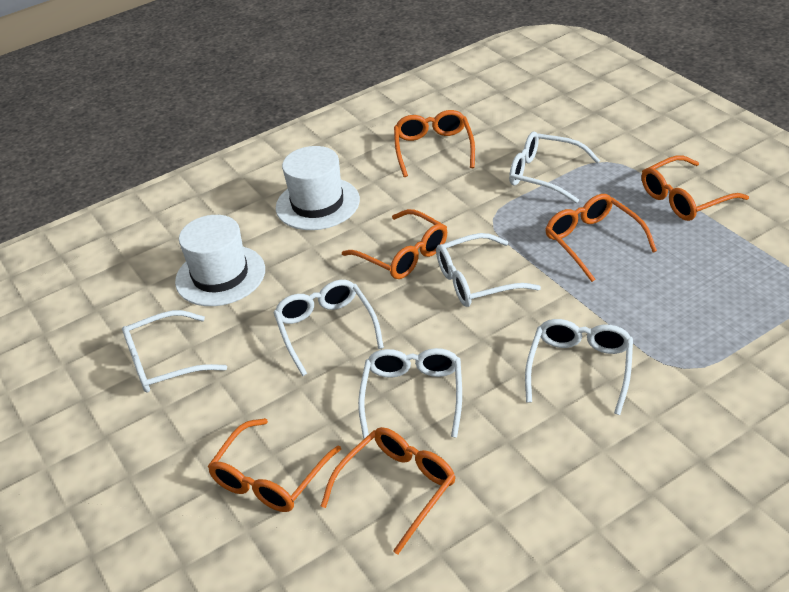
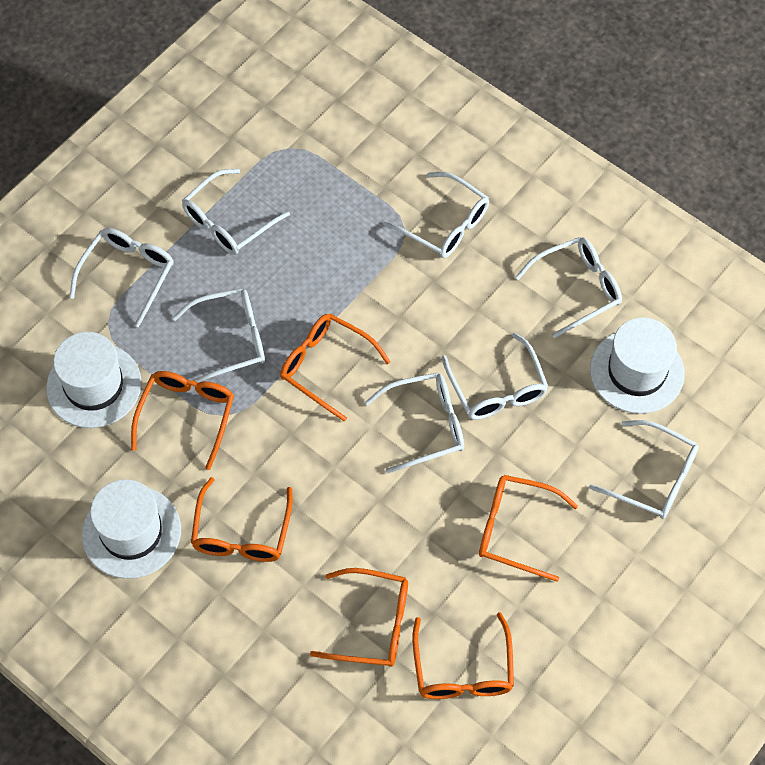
white glasses: 6 -> 8
white hat: 2 -> 3

